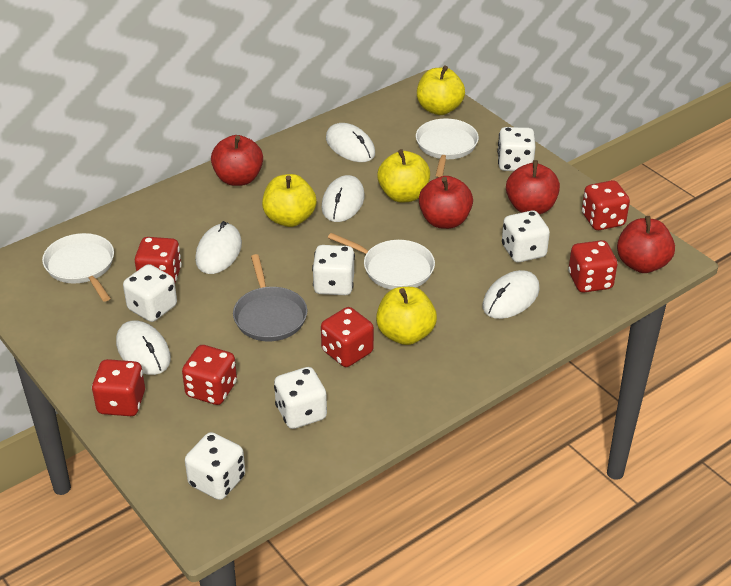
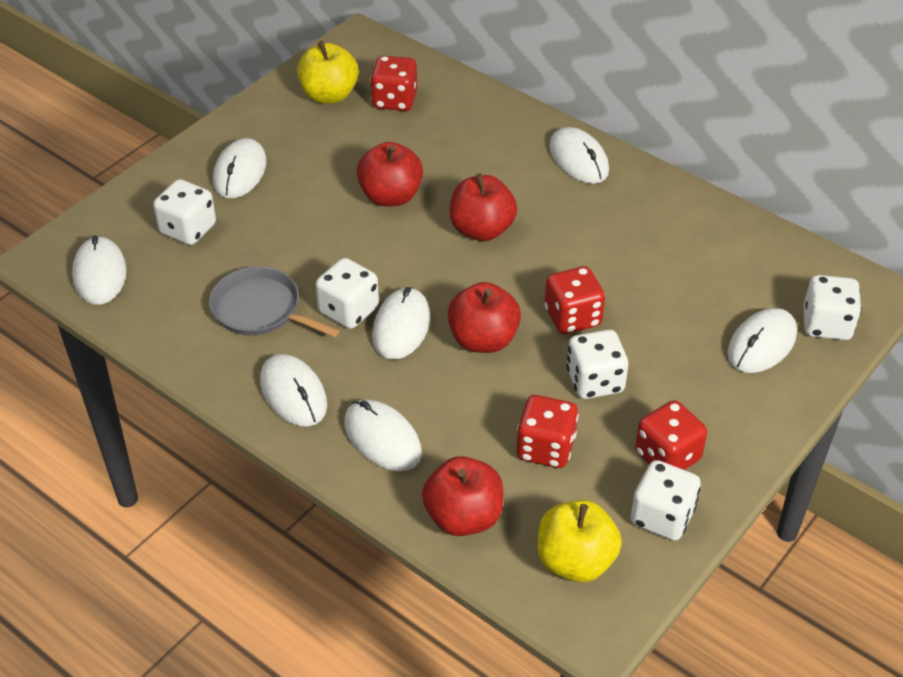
red dice: 6 -> 4
white dice: 6 -> 5
white mouse: 5 -> 7
white pan: 3 -> 0
yellow apple: 4 -> 2

